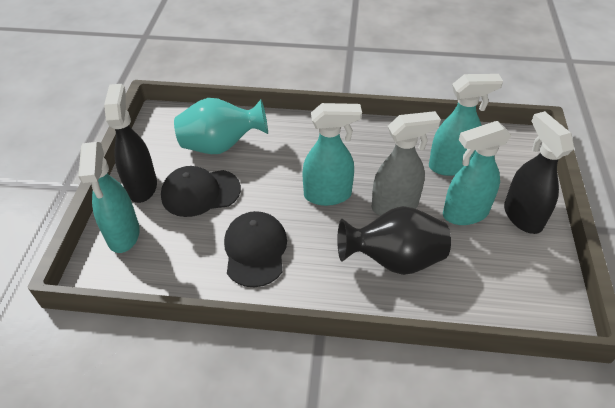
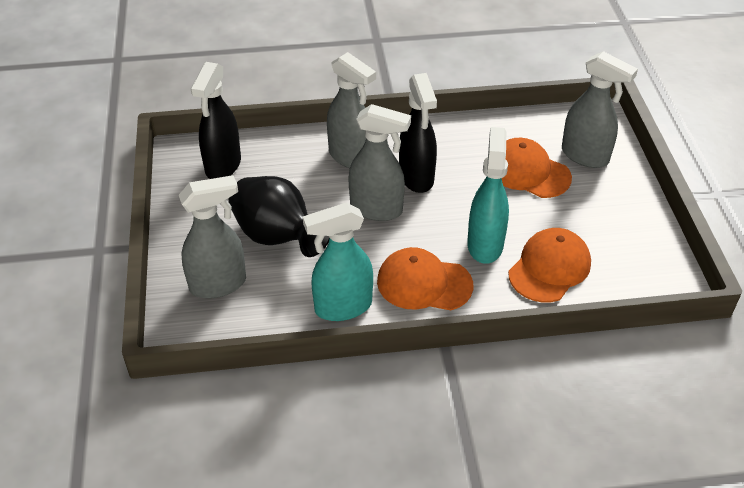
black cap: 2 -> 0
grey spray bottle: 1 -> 4
orange cap: 0 -> 3
turquoise spray bottle: 4 -> 2
turquoise vase: 1 -> 0

